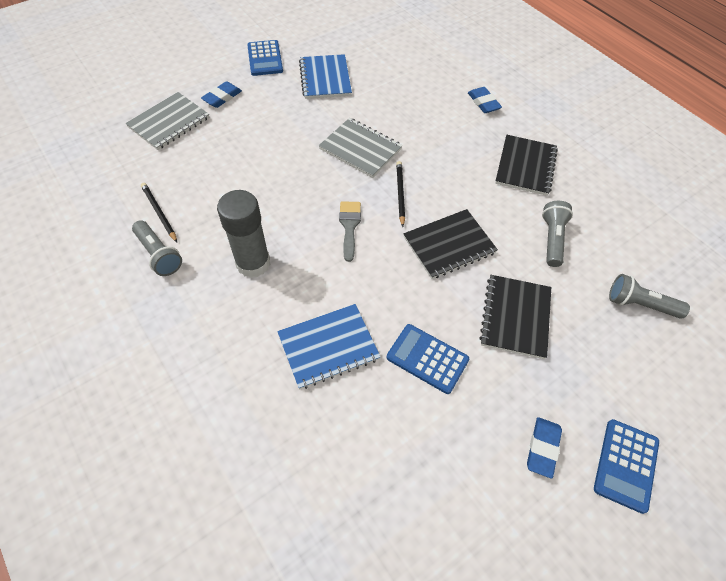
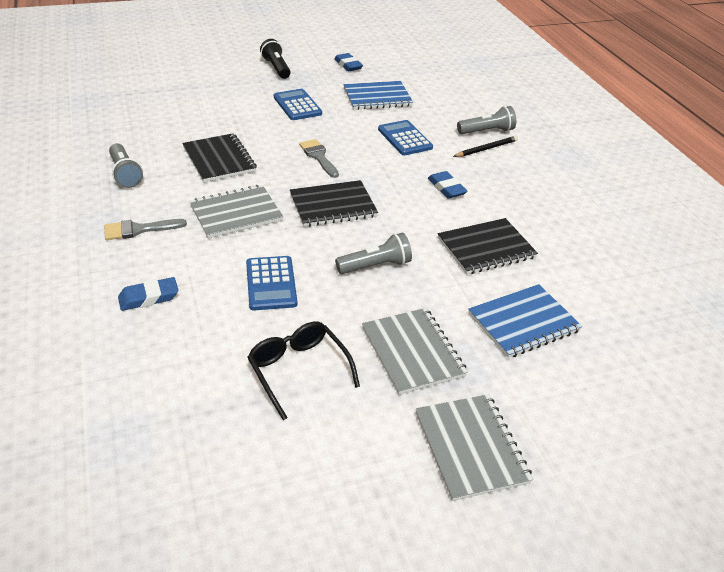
black flashlight: 0 -> 1
black glasses: 0 -> 1
black pencil: 2 -> 1
grey brush: 1 -> 2
grey glue stick: 1 -> 0
grey notebook: 2 -> 3

